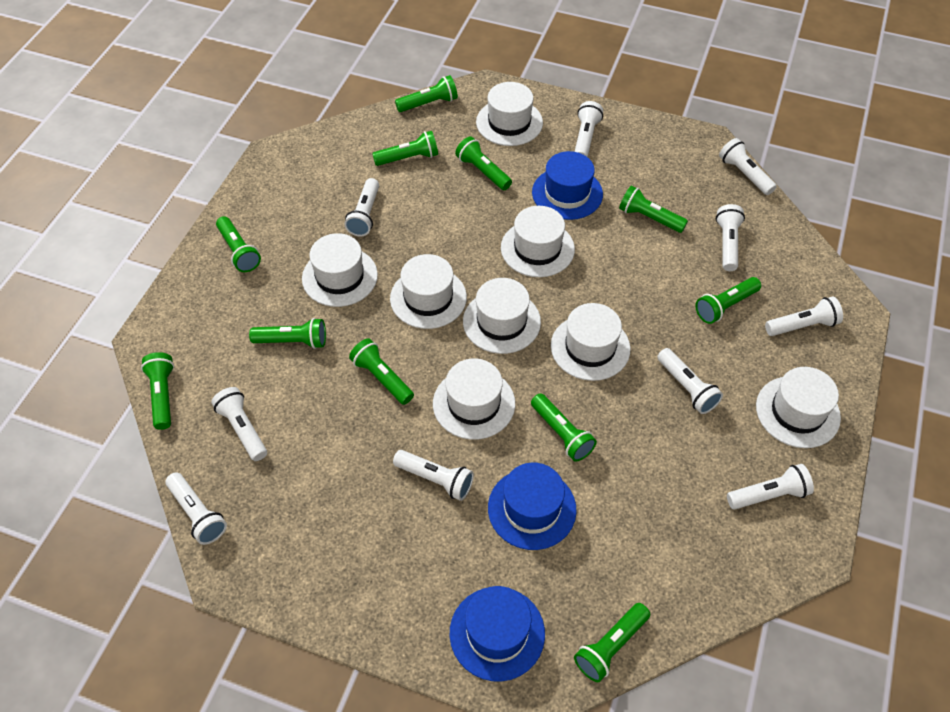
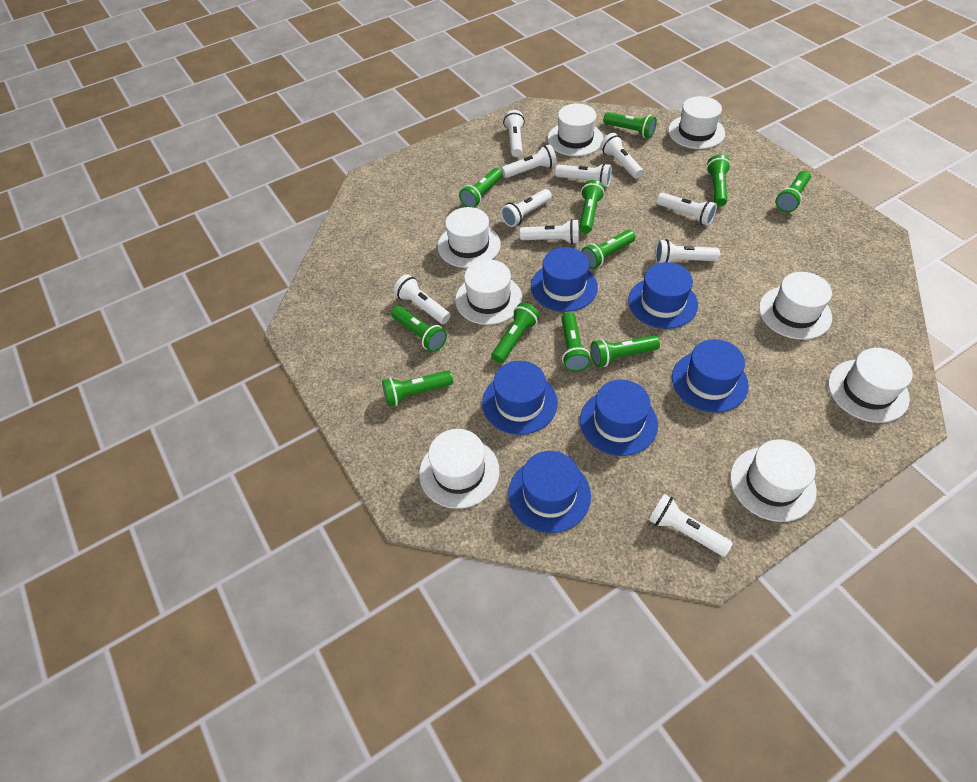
blue hat: 3 -> 6

